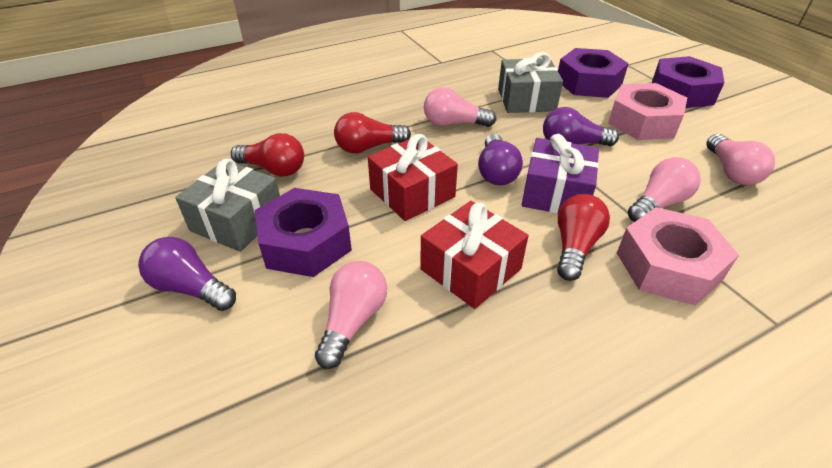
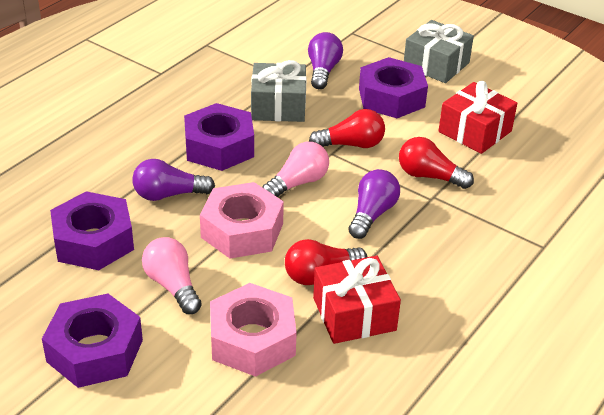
pink light bulb: 4 -> 2
purple gift: 1 -> 0
purple nut: 3 -> 4

